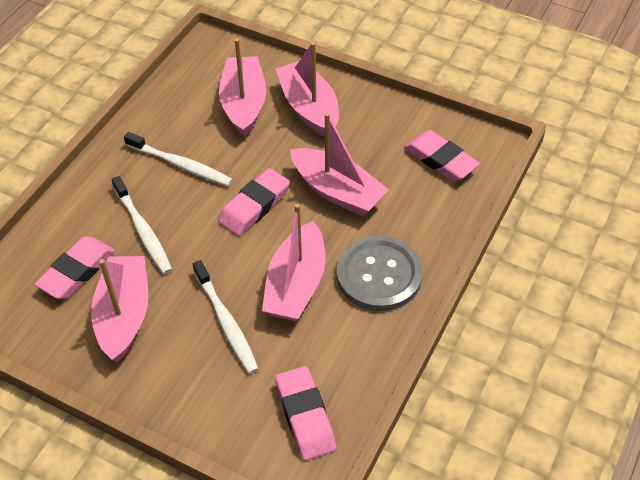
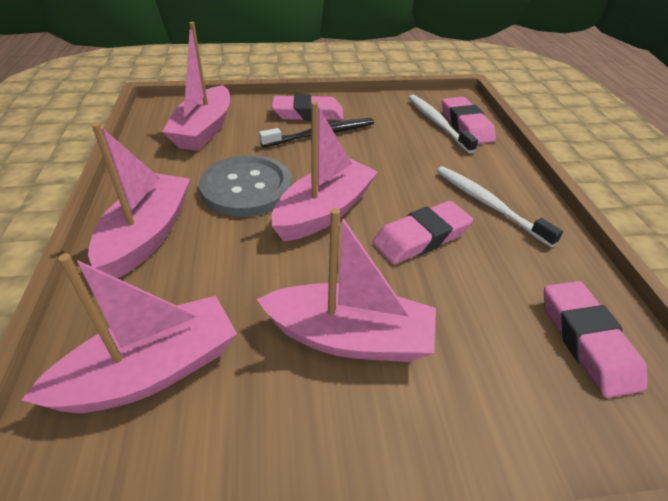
black toothbrush: 0 -> 1
white toothbrush: 3 -> 2

